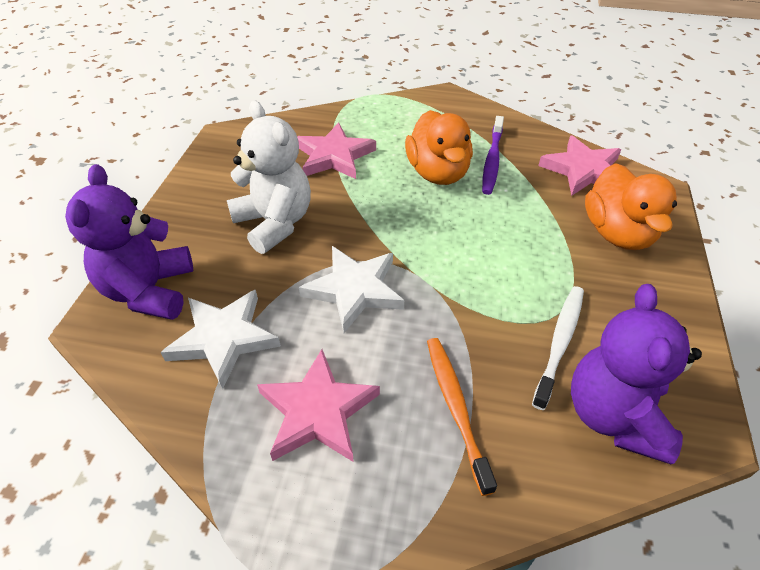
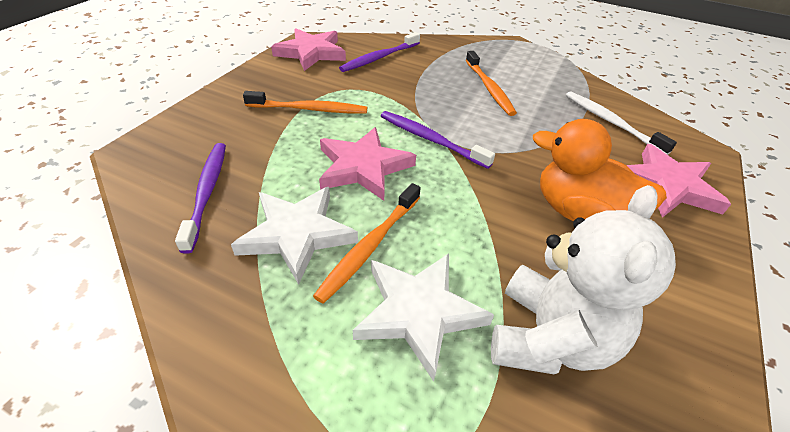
orange duck: 2 -> 1
orange toothbrush: 1 -> 3
purple teddy bear: 2 -> 0
purple toothbrush: 1 -> 3

